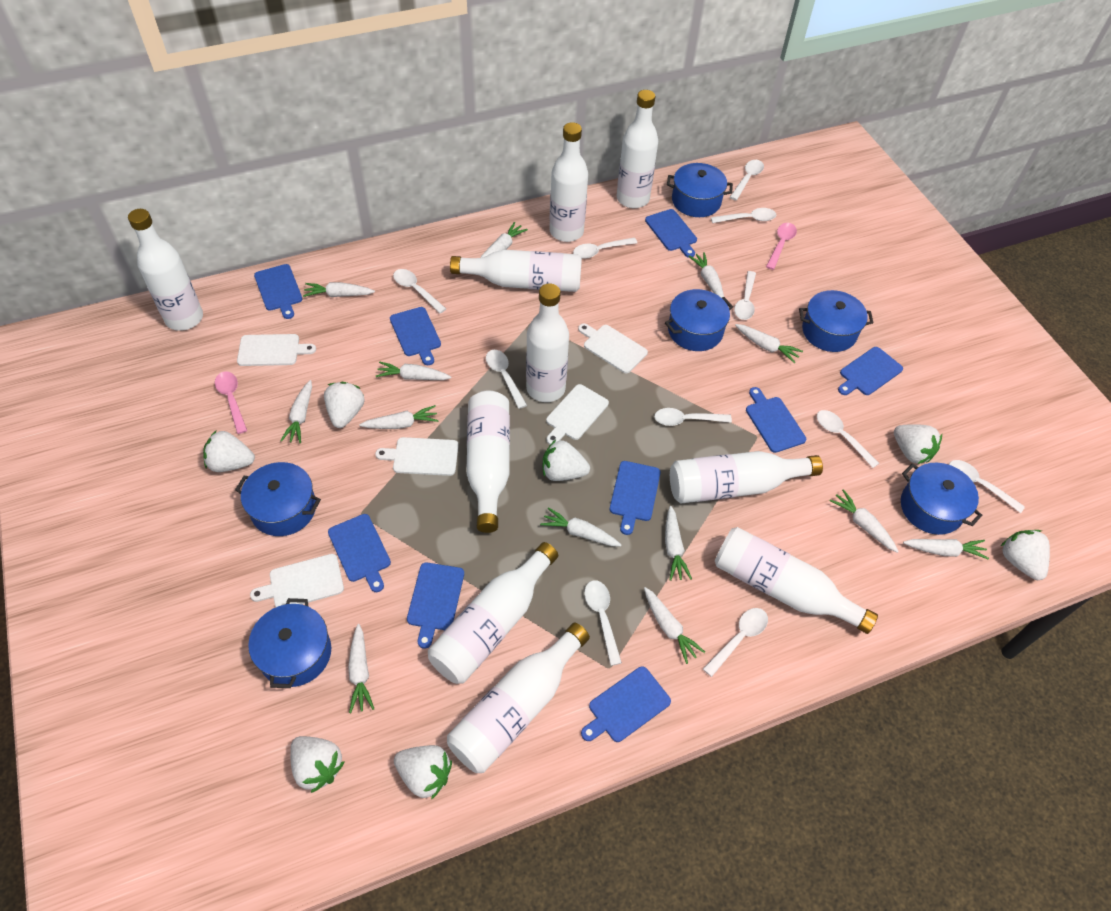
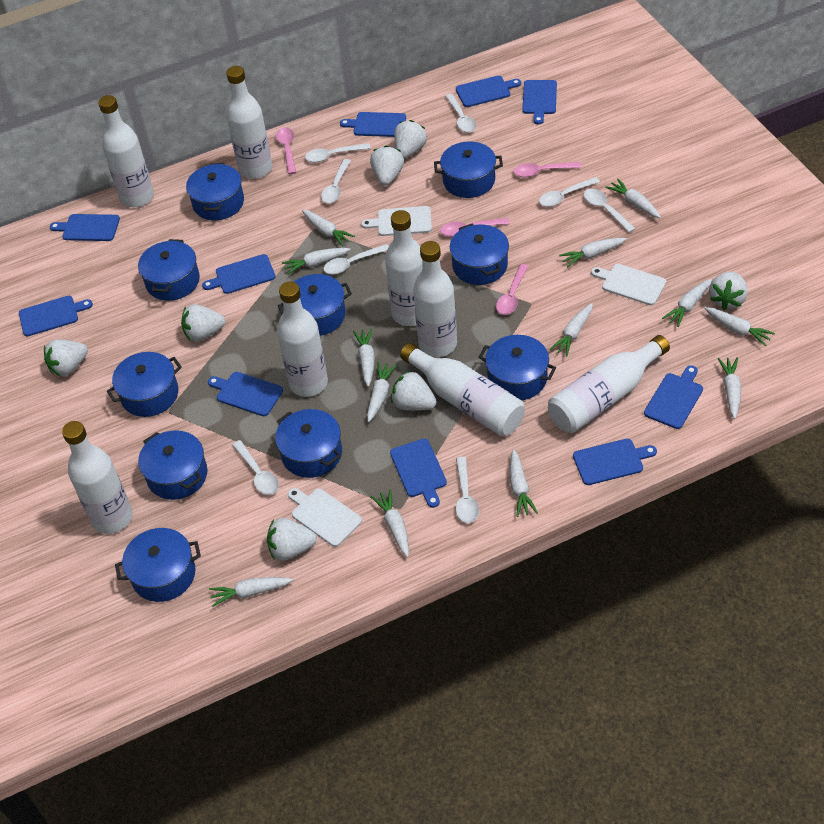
blue cutting board: 9 -> 10
blue pot: 6 -> 10
pink spoon: 2 -> 4
white bottle: 10 -> 8
white cutting board: 5 -> 3
white spoon: 11 -> 8

